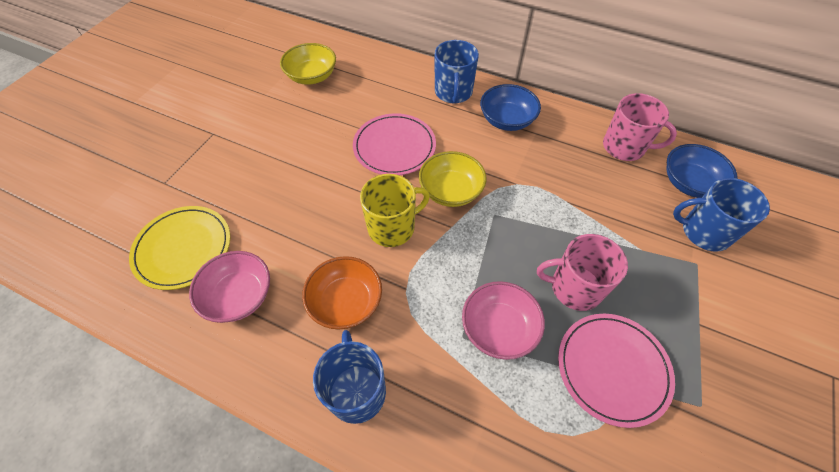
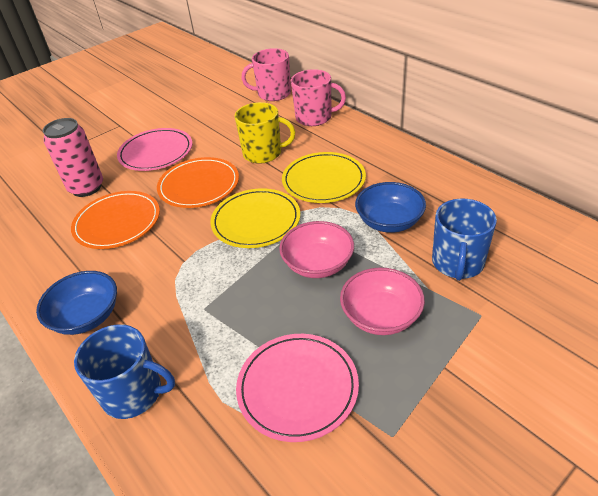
blue mug: 3 -> 2
orange bowl: 1 -> 0
orange plate: 0 -> 2
pink can: 0 -> 1
yellow bowl: 2 -> 0
yellow plate: 1 -> 2

